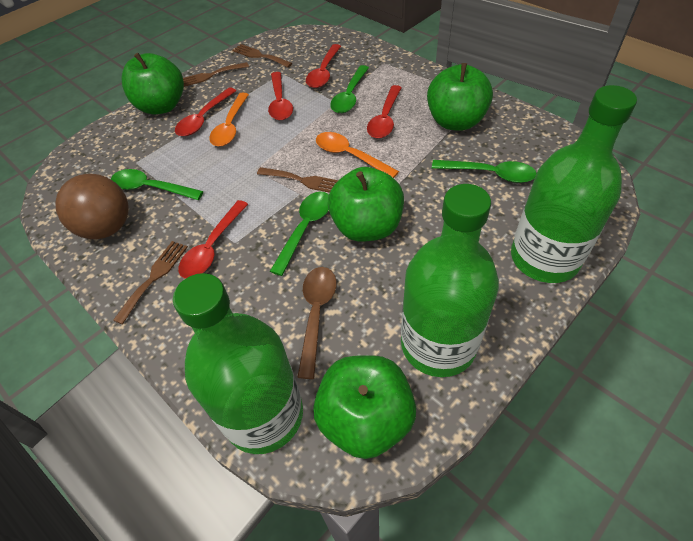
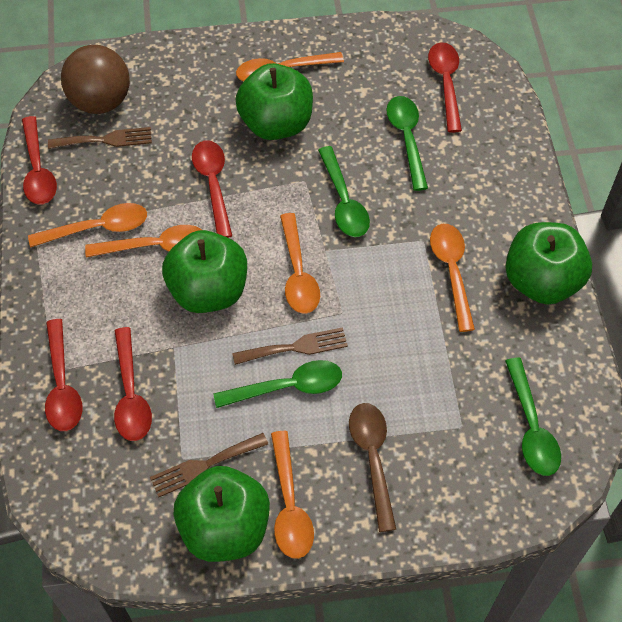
brown fork: 4 -> 3
green bottle: 3 -> 0
orange spoon: 2 -> 6

